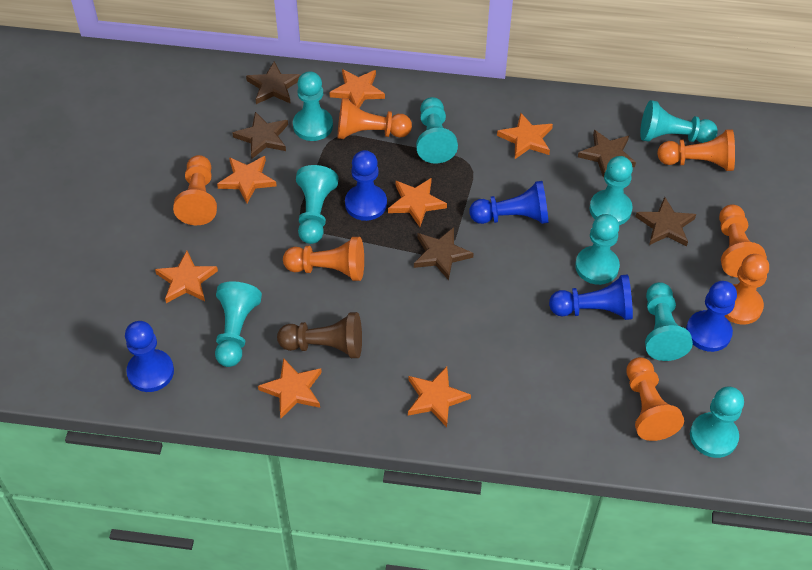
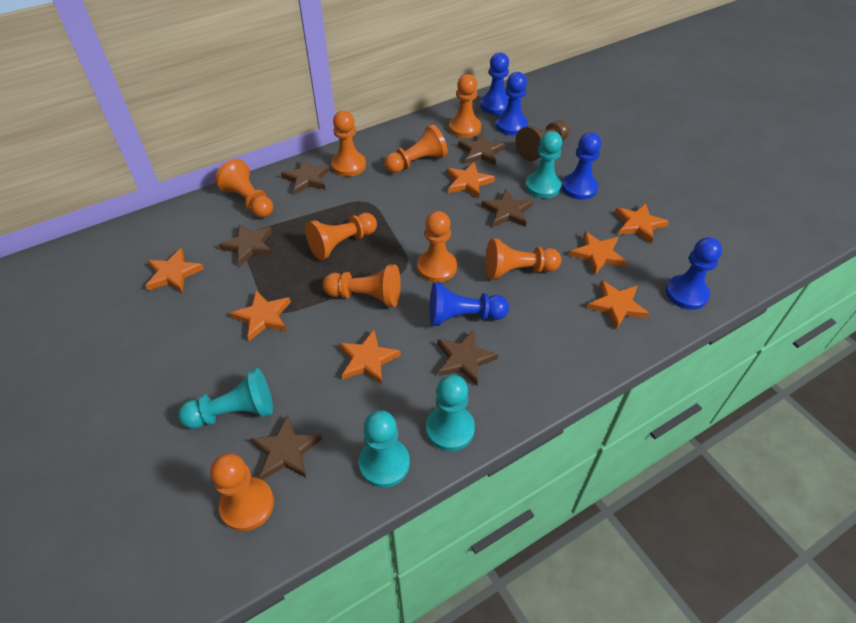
brown star: 5 -> 6
orange pawn: 7 -> 9
turquoise pawn: 9 -> 4

